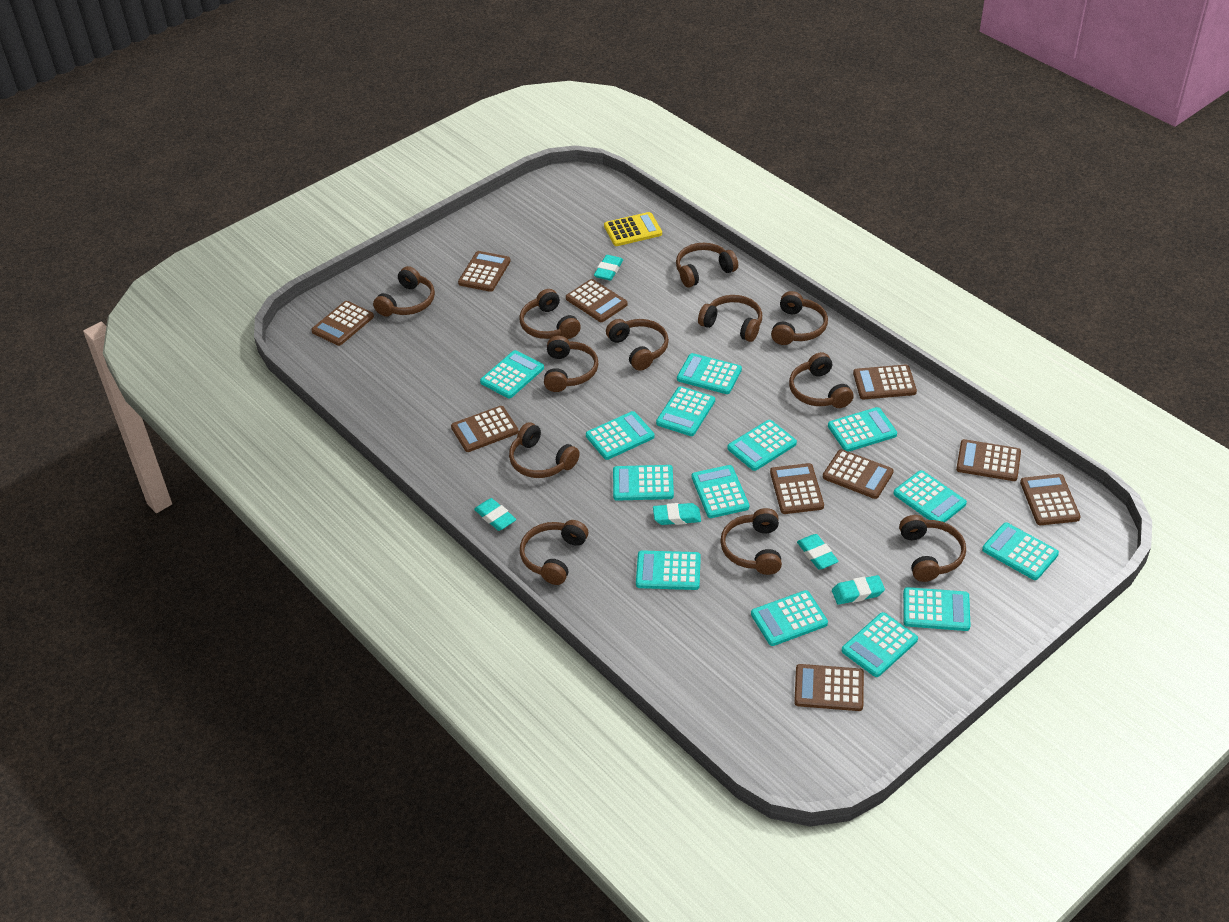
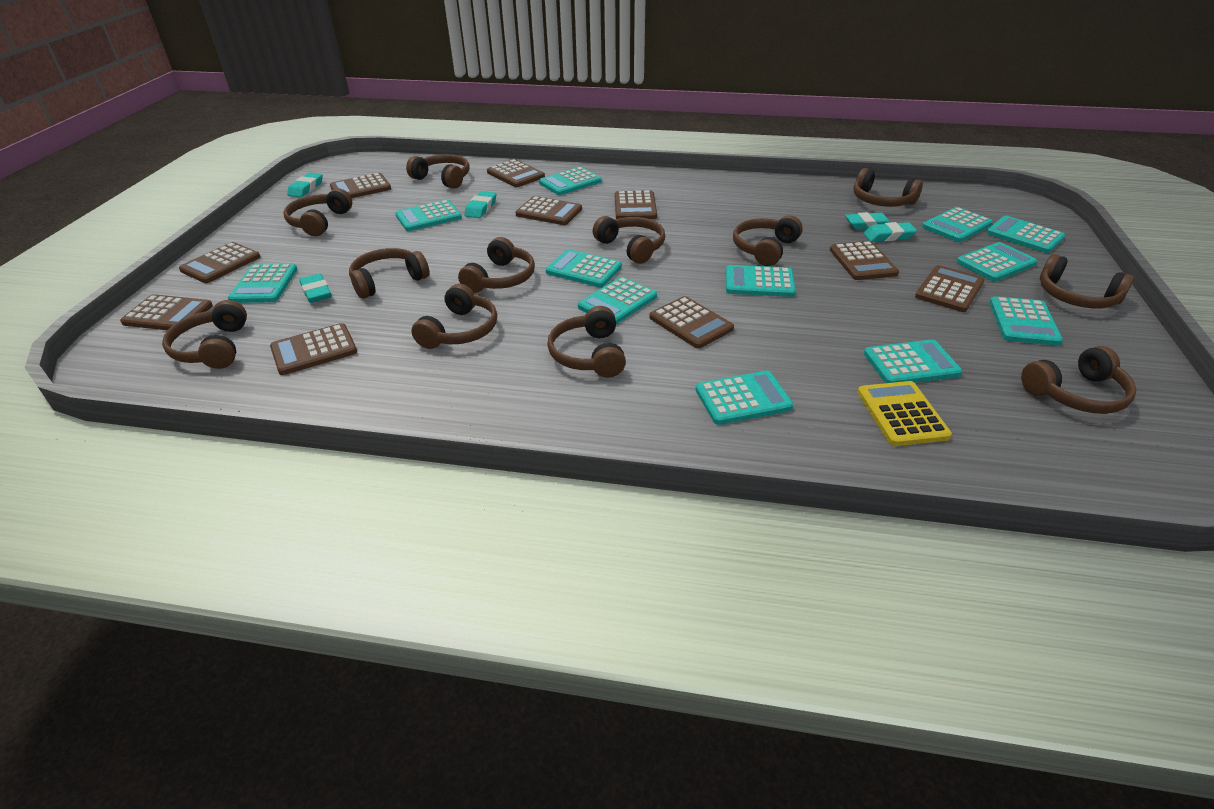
turquoise calculator: 14 -> 12

